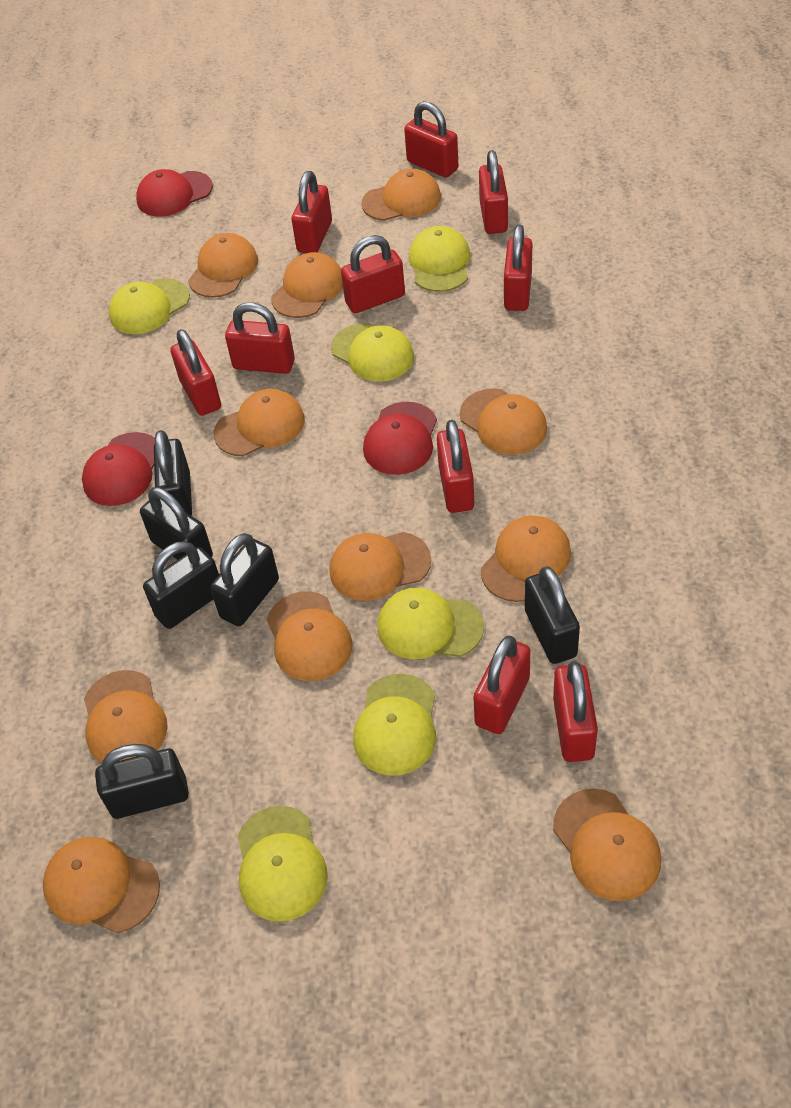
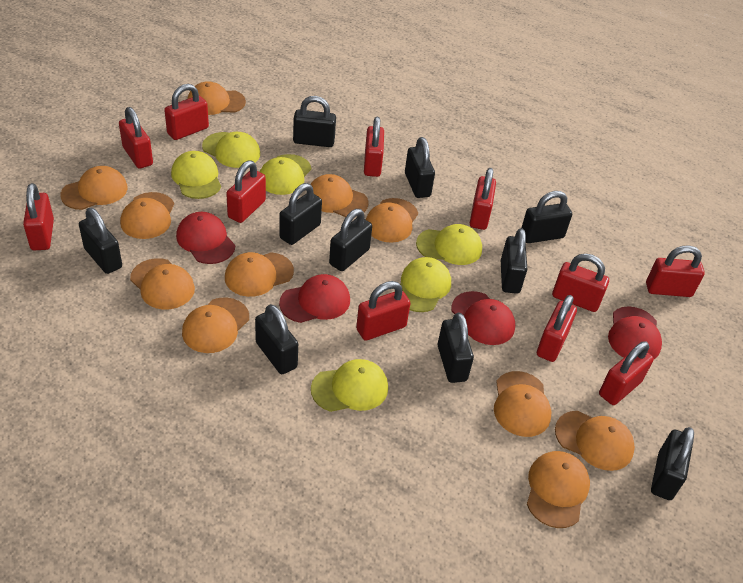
black padlock: 6 -> 10
red cap: 3 -> 4
red padlock: 10 -> 11

